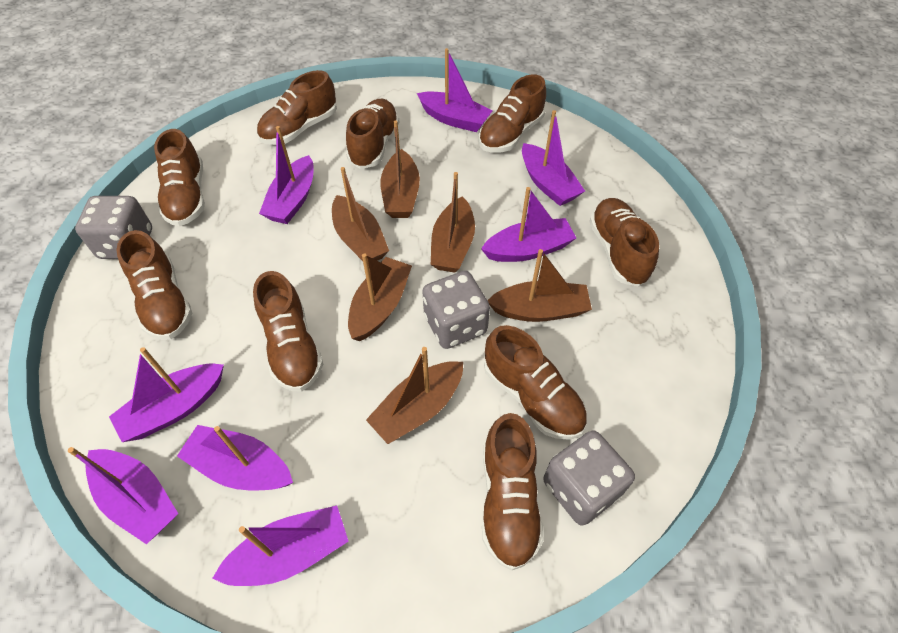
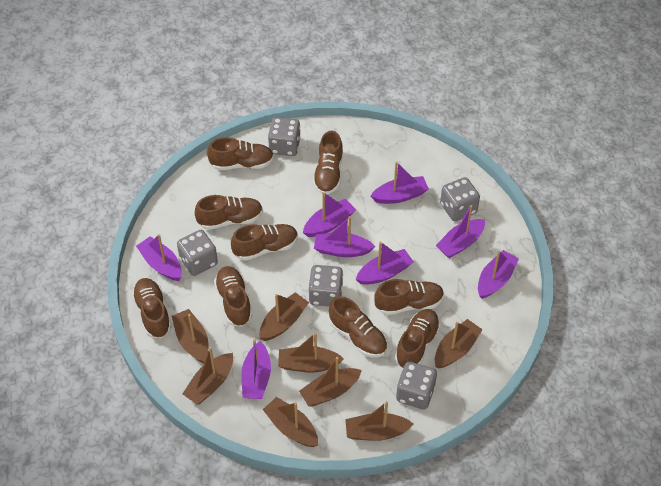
brown boat: 6 -> 8
grey dice: 3 -> 5

